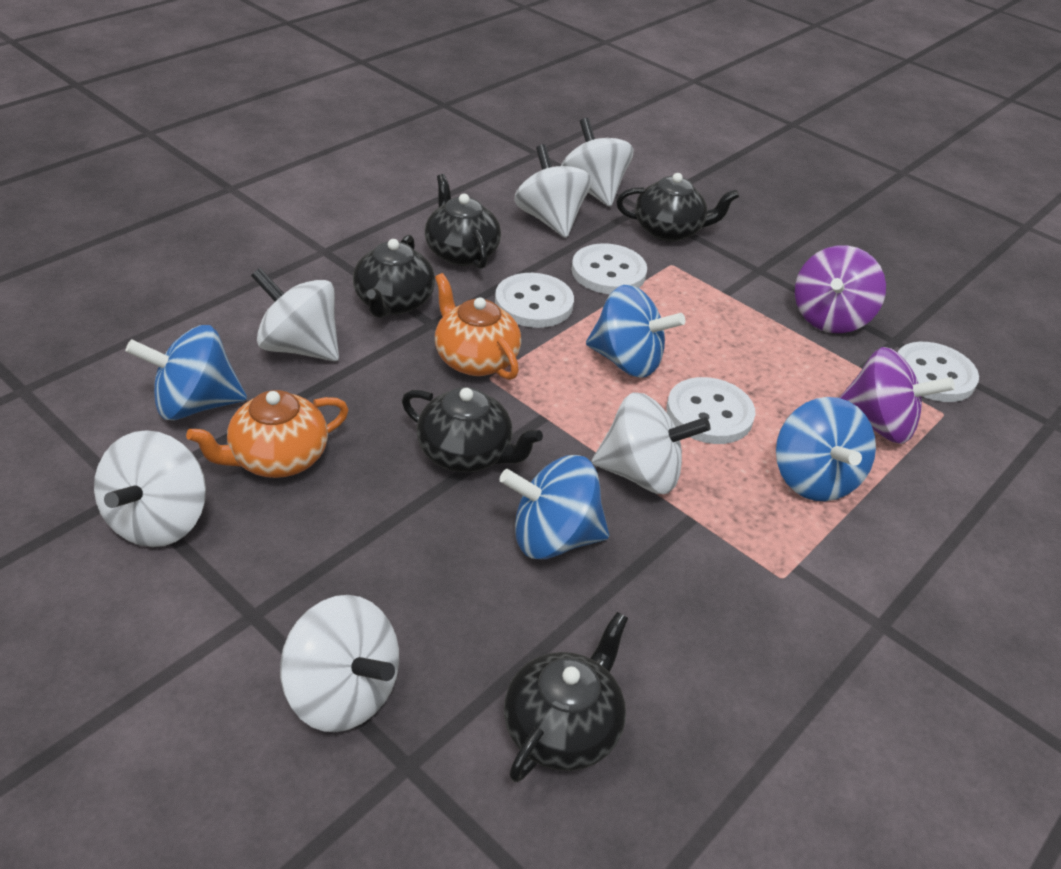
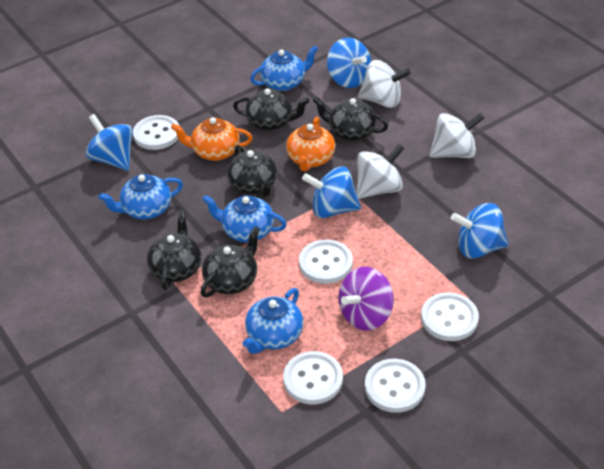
blue teapot: 0 -> 4
purple spinning top: 2 -> 1
white button: 4 -> 5
white spinning top: 6 -> 3

